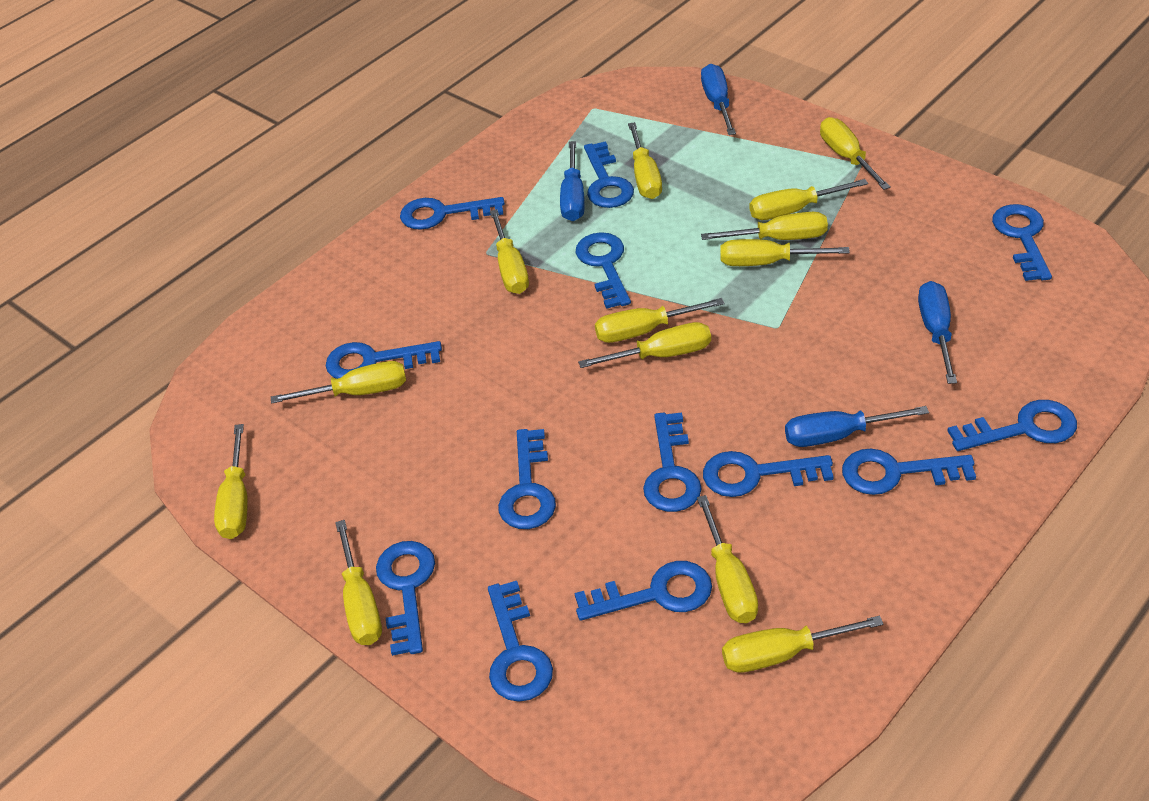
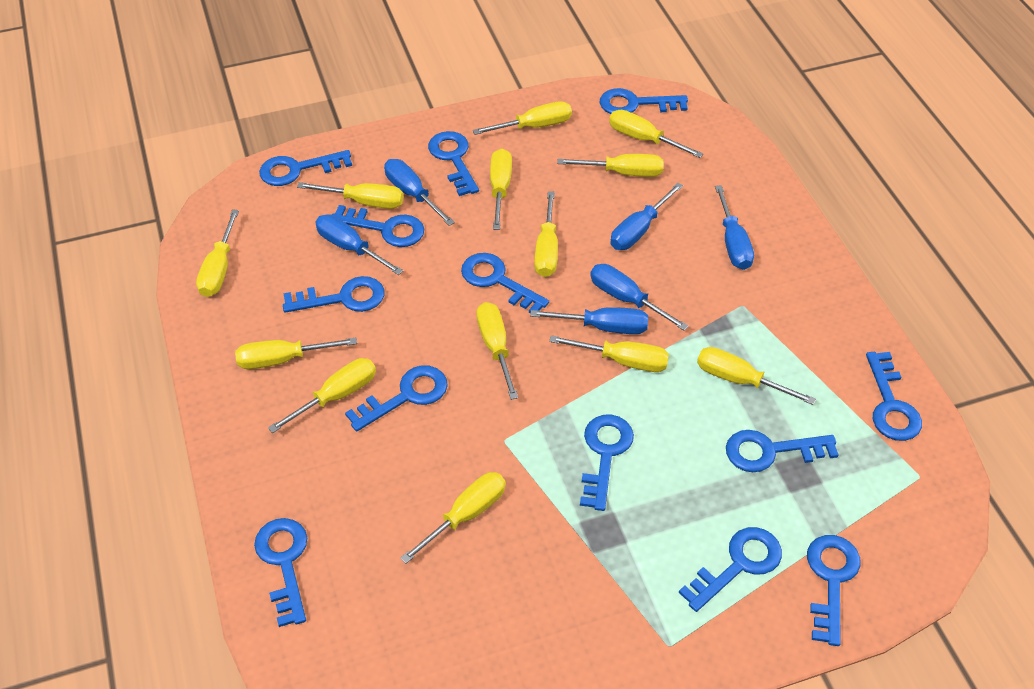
blue screwdriver: 4 -> 6

